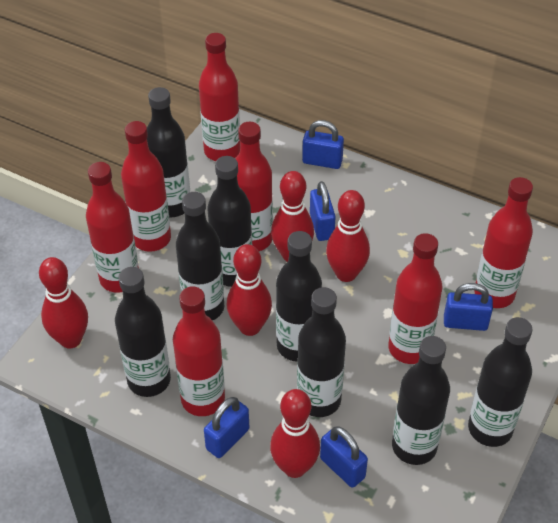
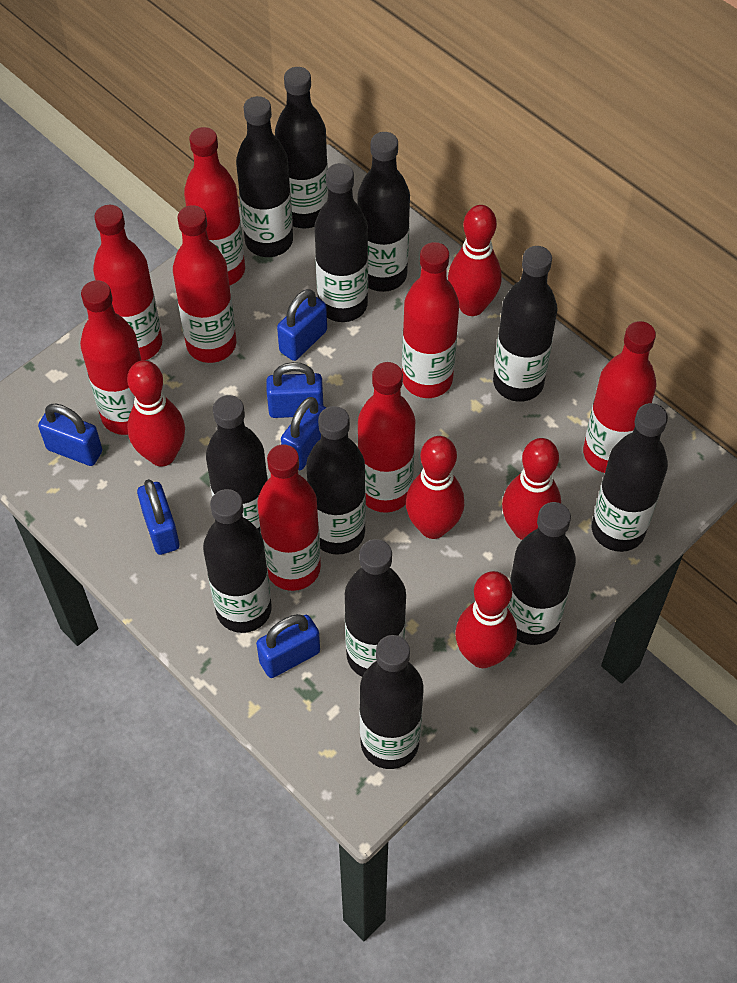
black bottle: 8 -> 12
blue padlock: 5 -> 6
red bottle: 7 -> 8

